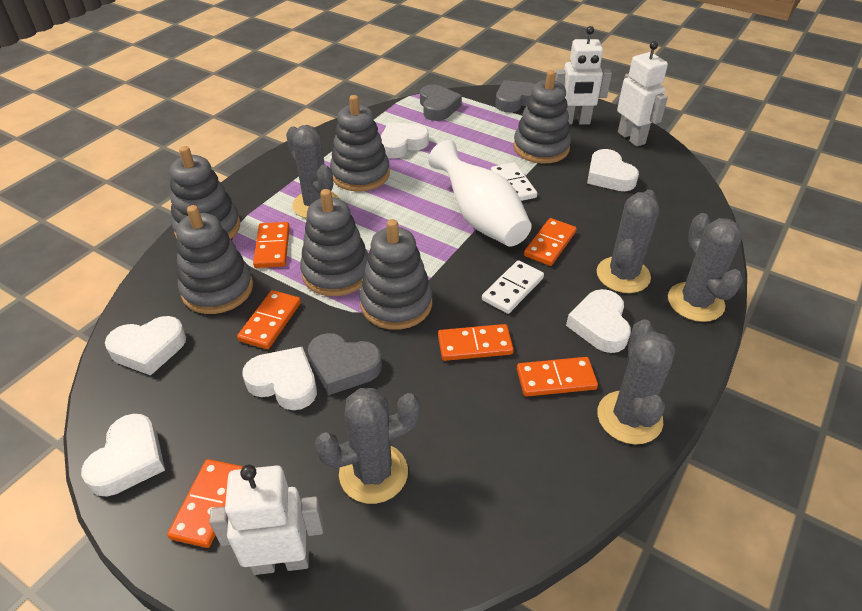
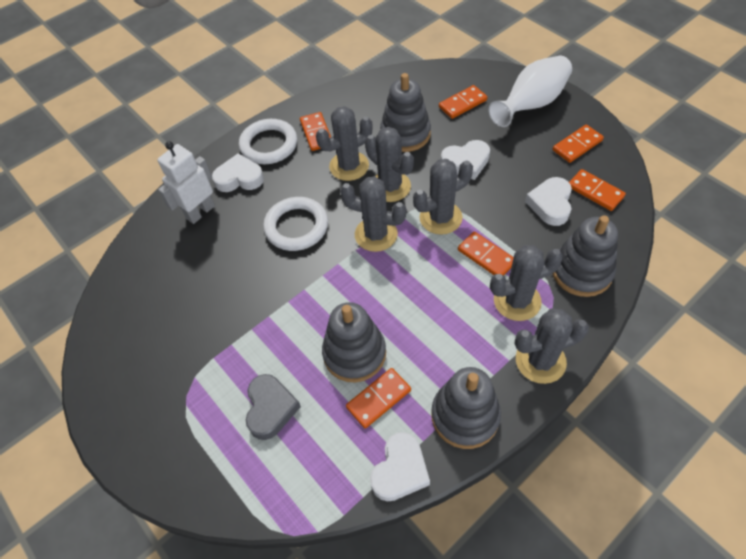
grey cactus: 5 -> 6
grey heart: 3 -> 1
grey stacking toy: 6 -> 4
white domino: 2 -> 0
white heart: 6 -> 4
white ring: 0 -> 2
white robot: 3 -> 1

